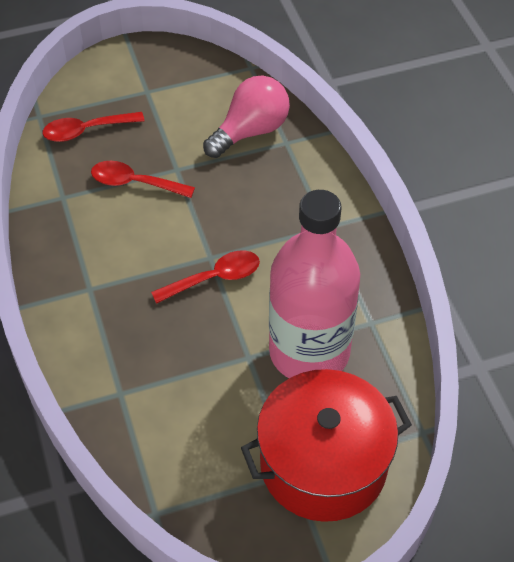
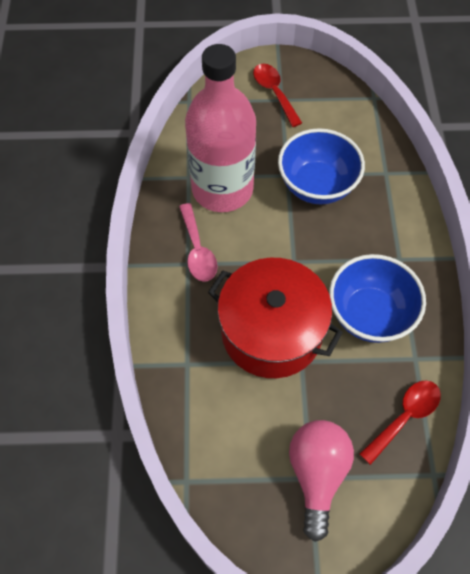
blue bowl: 0 -> 2
pink spoon: 0 -> 1
red spoon: 3 -> 2

